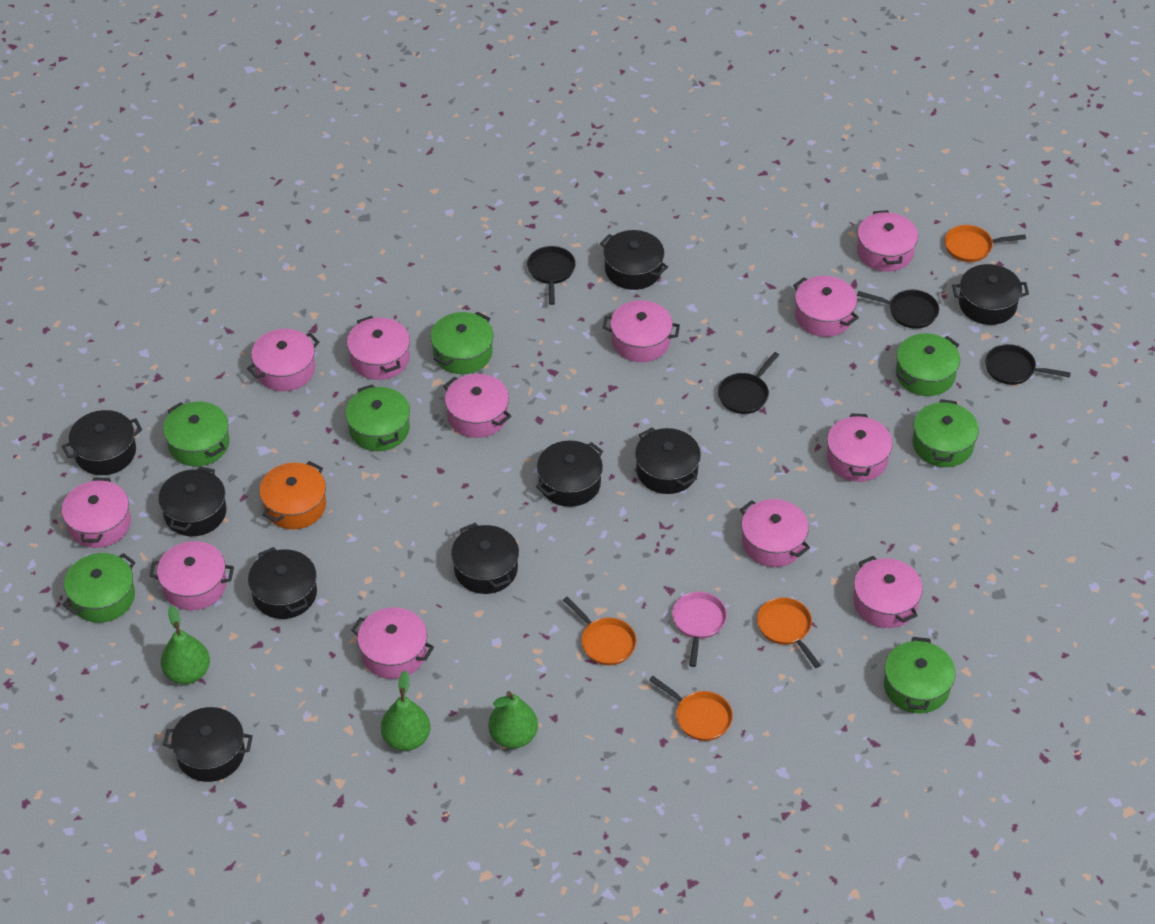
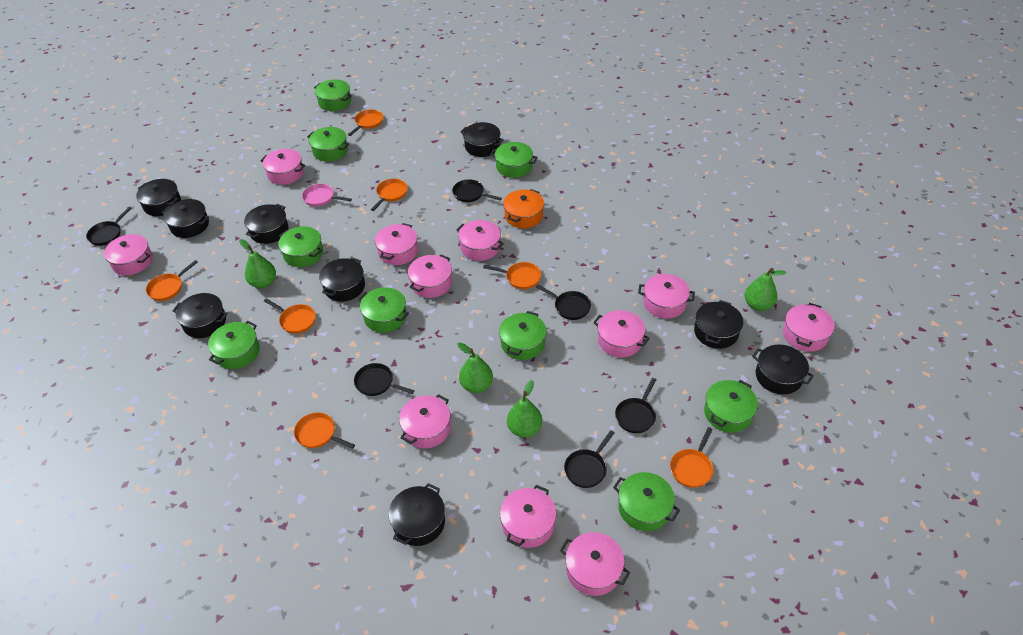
black pan: 4 -> 6
green pear: 3 -> 4
green pot: 7 -> 9
orange pan: 4 -> 7
pink pot: 12 -> 11

